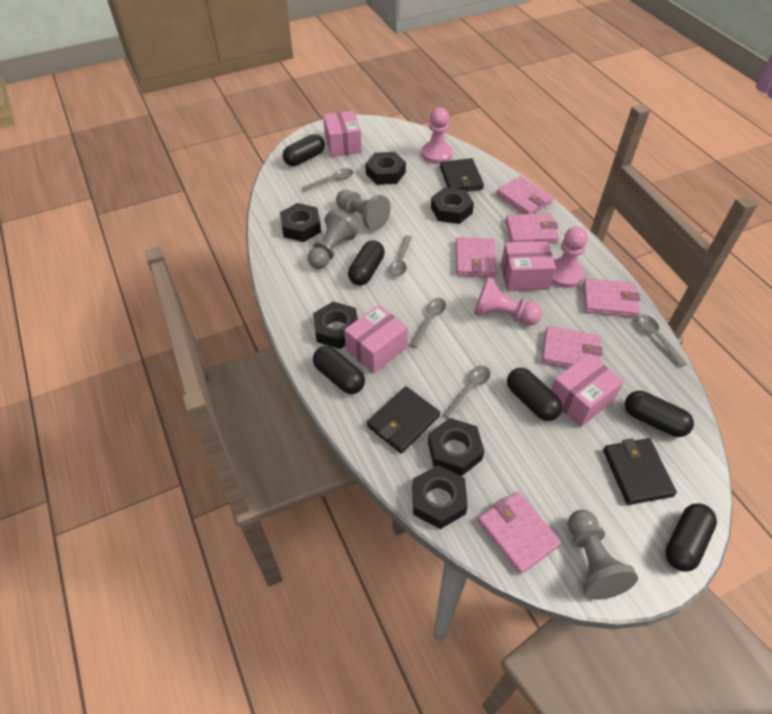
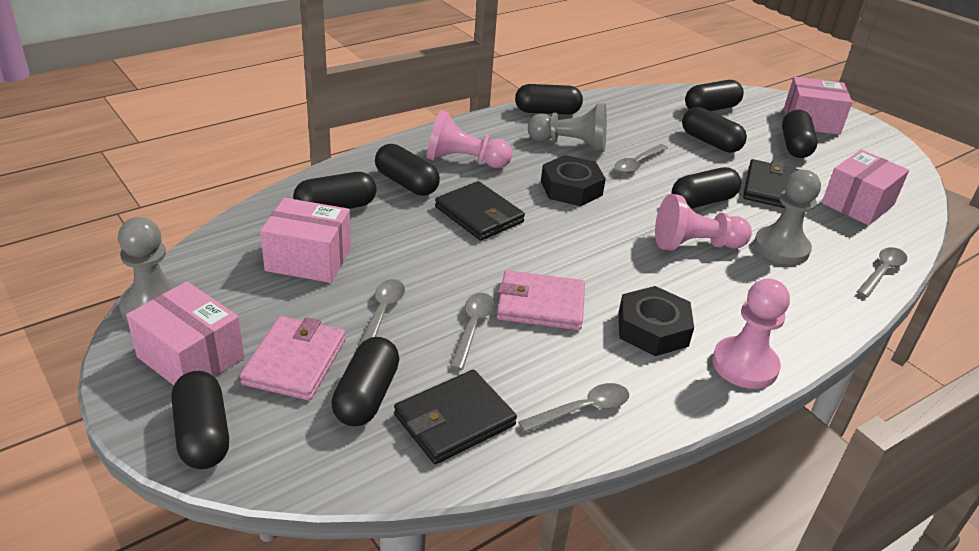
black capsule: 6 -> 9
black nut: 6 -> 2
pink wallet: 6 -> 2

